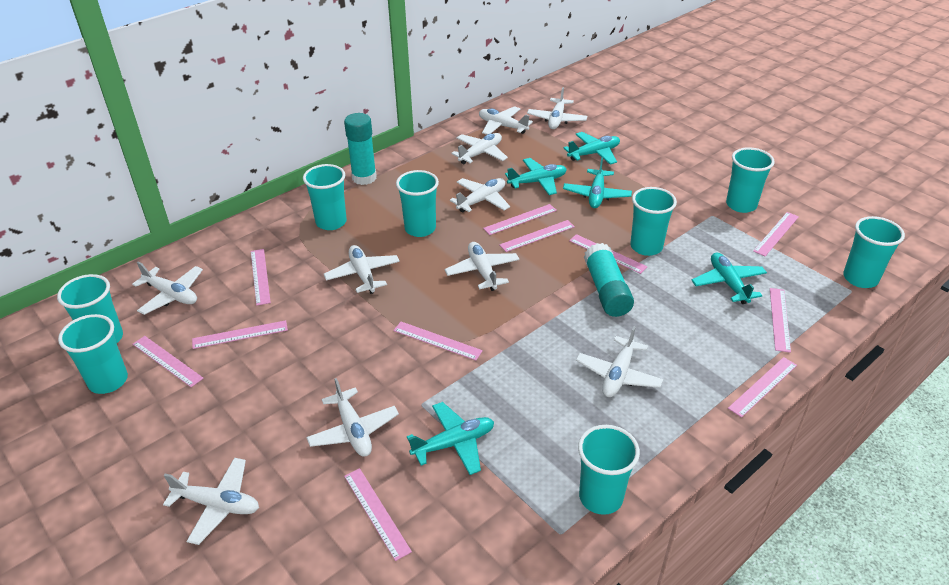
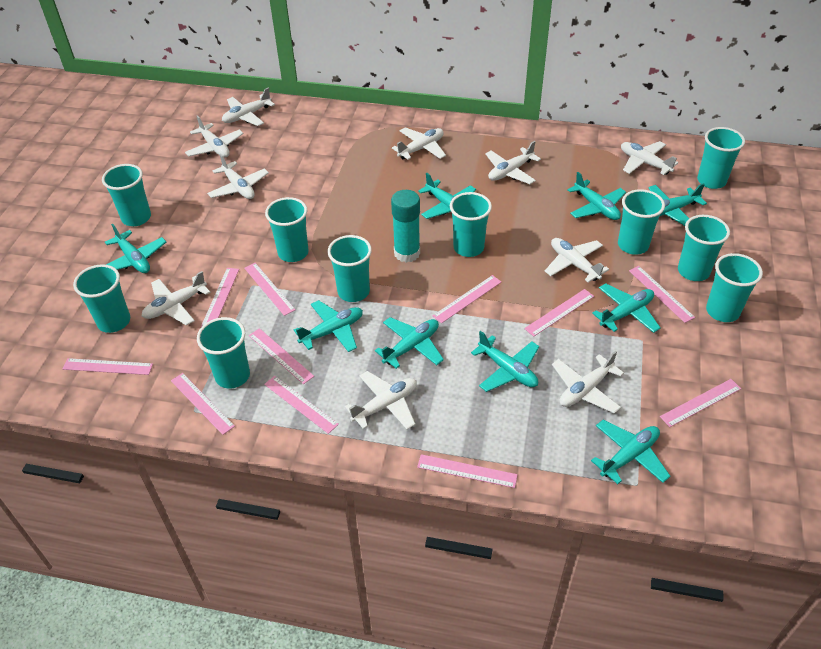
turquoise cup: 8 -> 10
turquoise glue stick: 2 -> 1
turquoise plane: 5 -> 9

